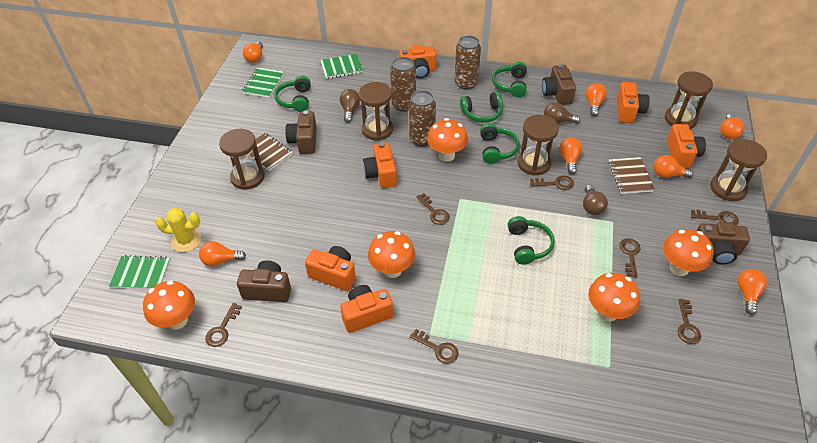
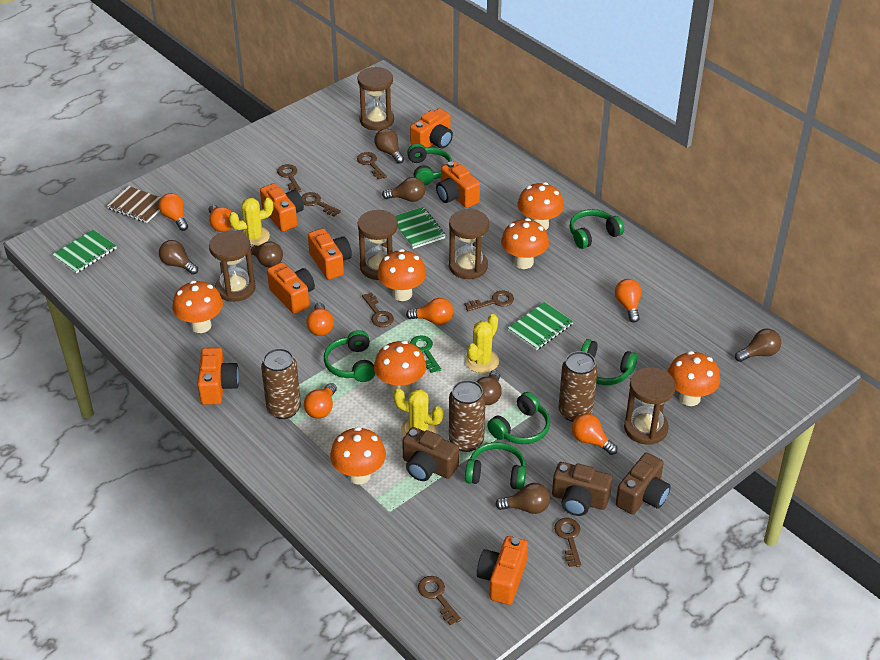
brown camera: 4 -> 3
brown light bulb: 3 -> 7
brown notebook: 2 -> 1
green headphones: 5 -> 6
green key: 0 -> 1
orange camera: 6 -> 7
orange mushroom: 5 -> 7
yellow cactus: 1 -> 3

